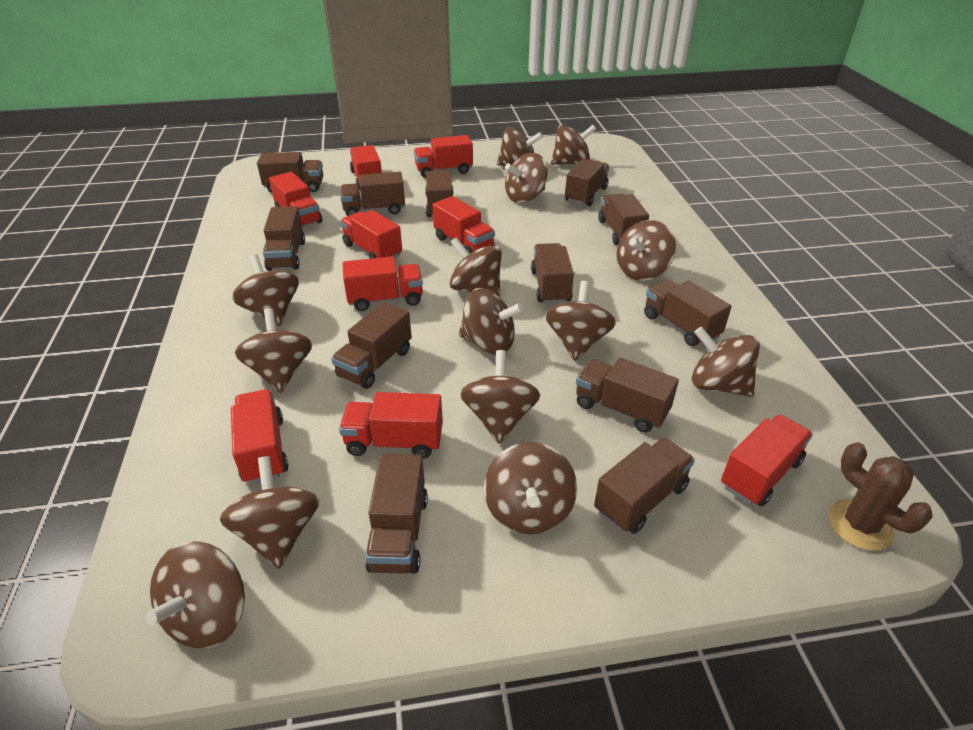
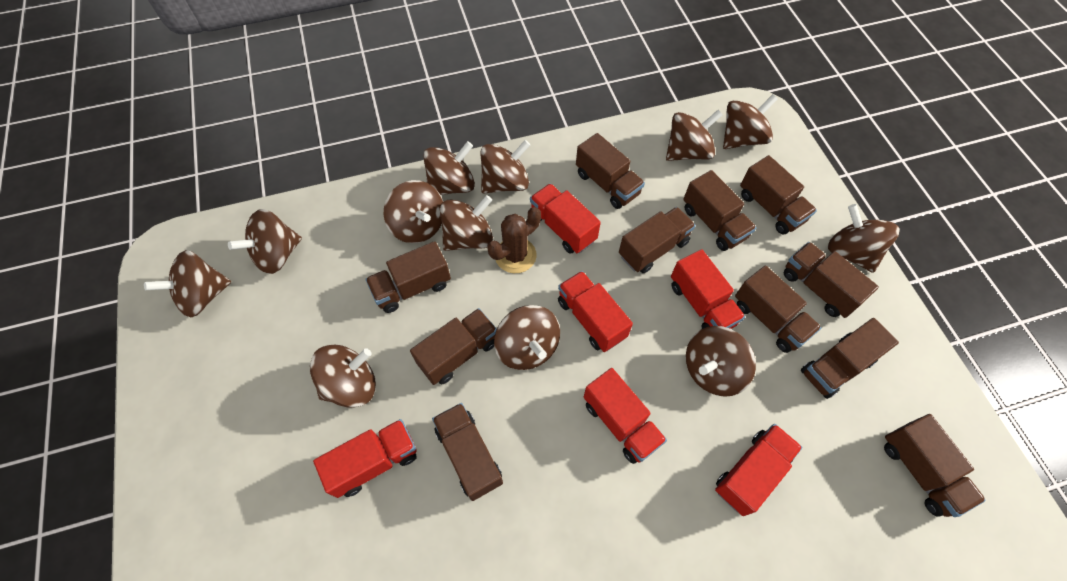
brown spinning top: 14 -> 12
brown truck: 12 -> 11
red truck: 9 -> 6

